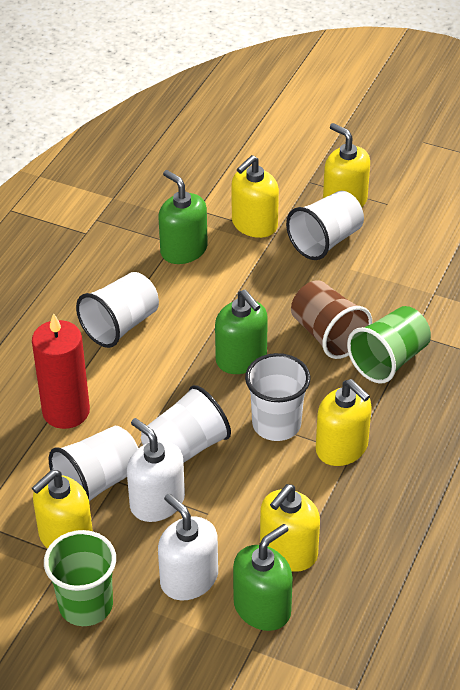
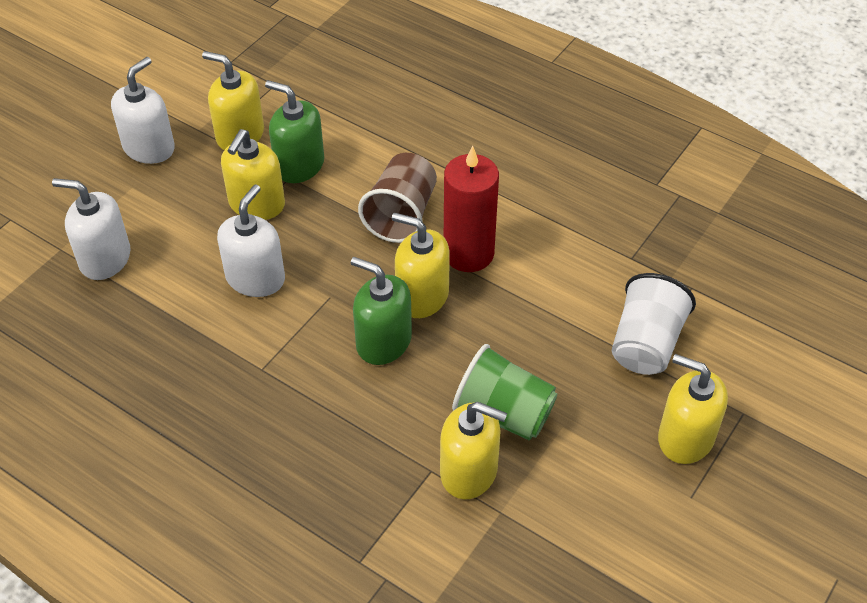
green cup: 2 -> 1
green soap dispenser: 3 -> 2
white cup: 5 -> 1
white soap dispenser: 2 -> 3

